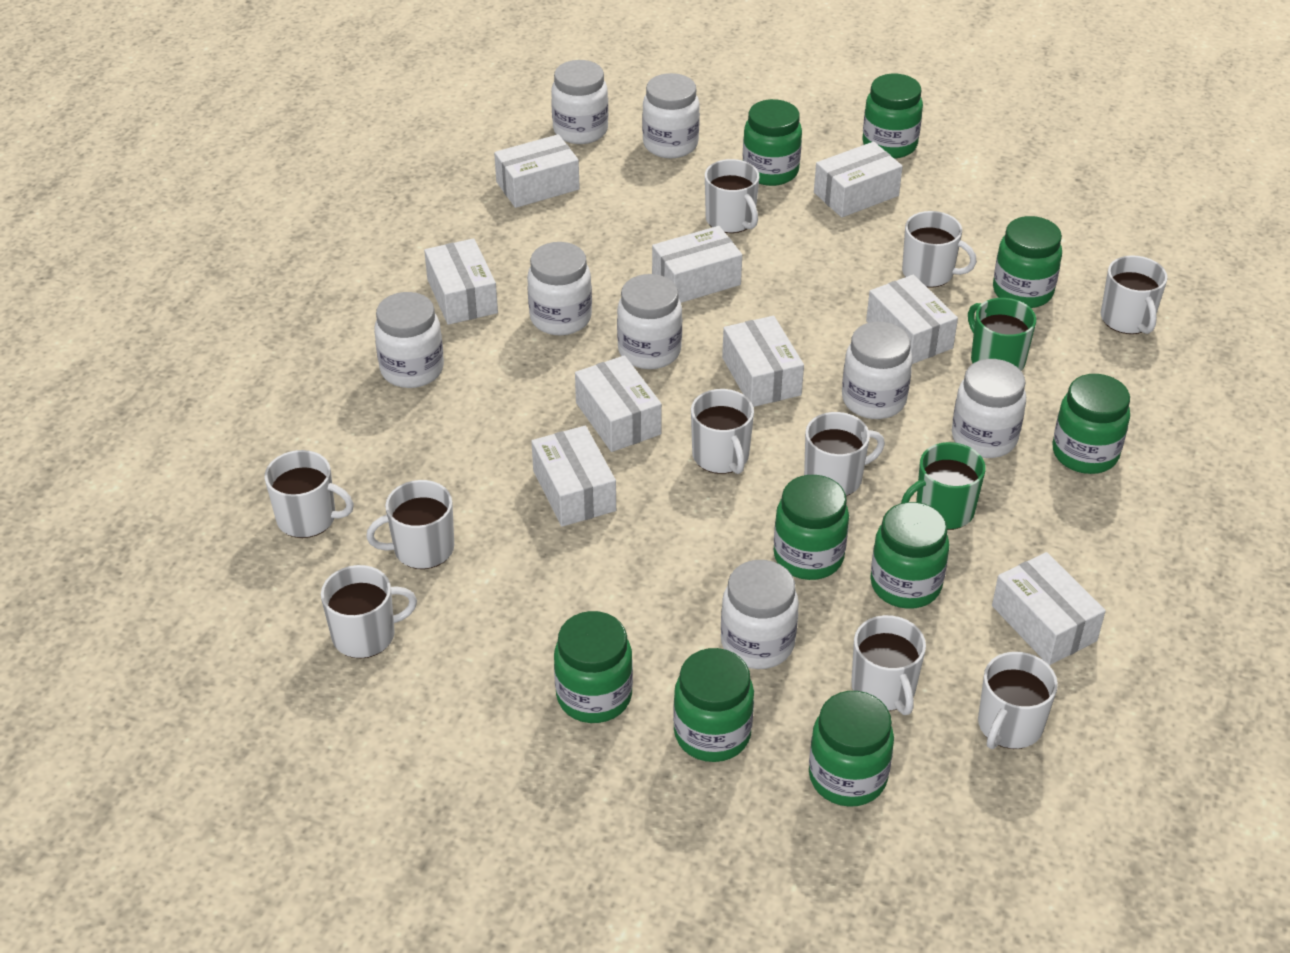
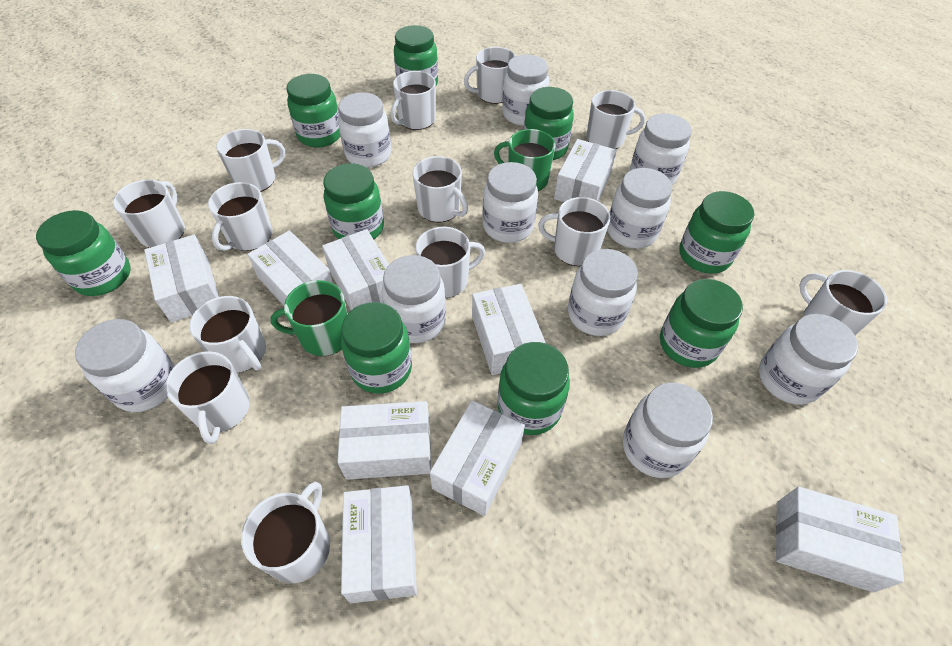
white jar: 8 -> 10
white mug: 10 -> 13

